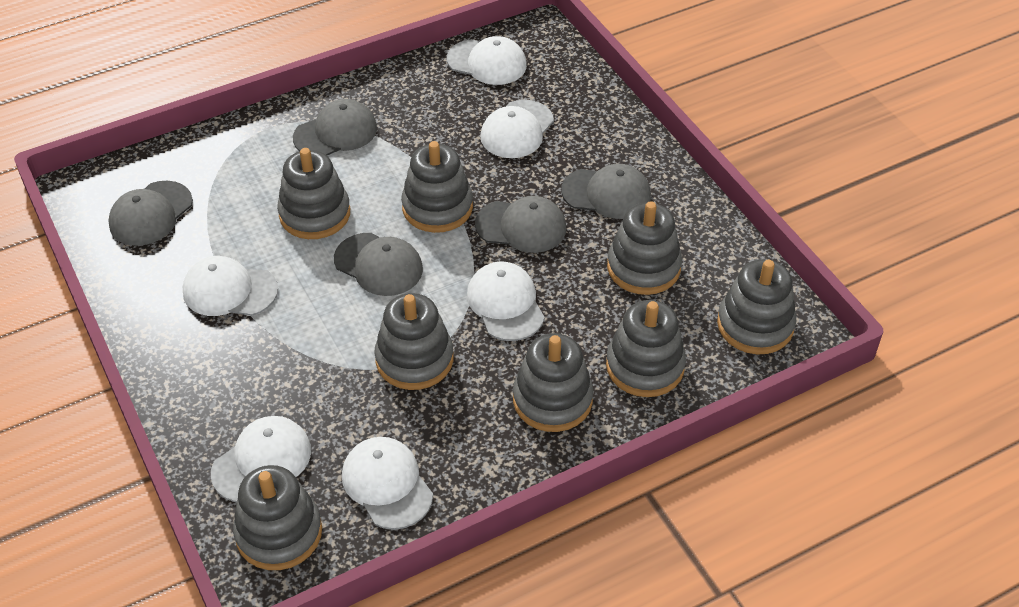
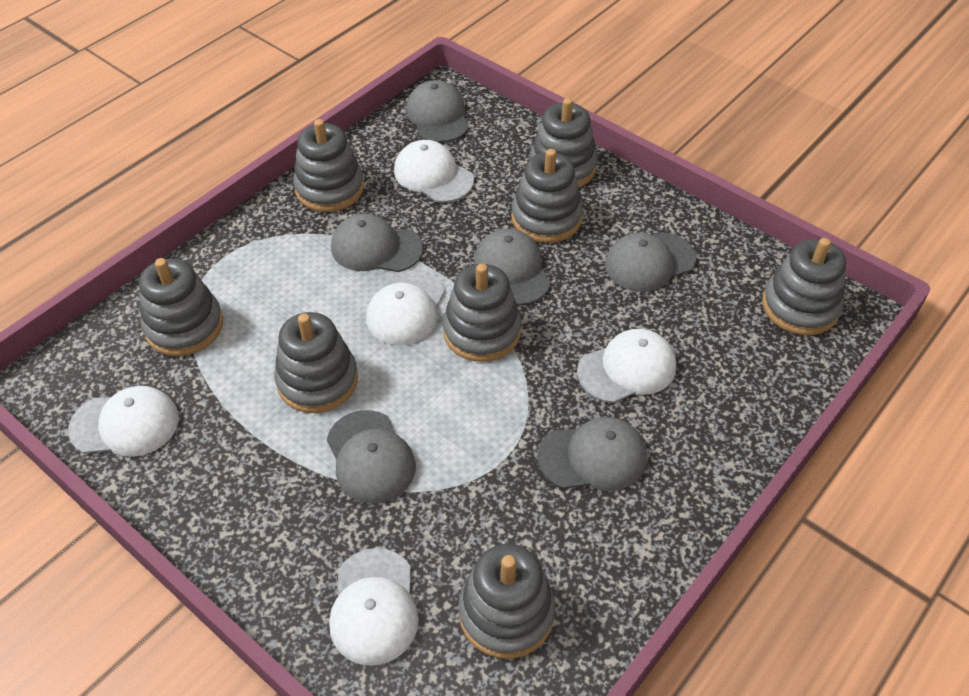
grey cap: 5 -> 6
white cap: 6 -> 5

